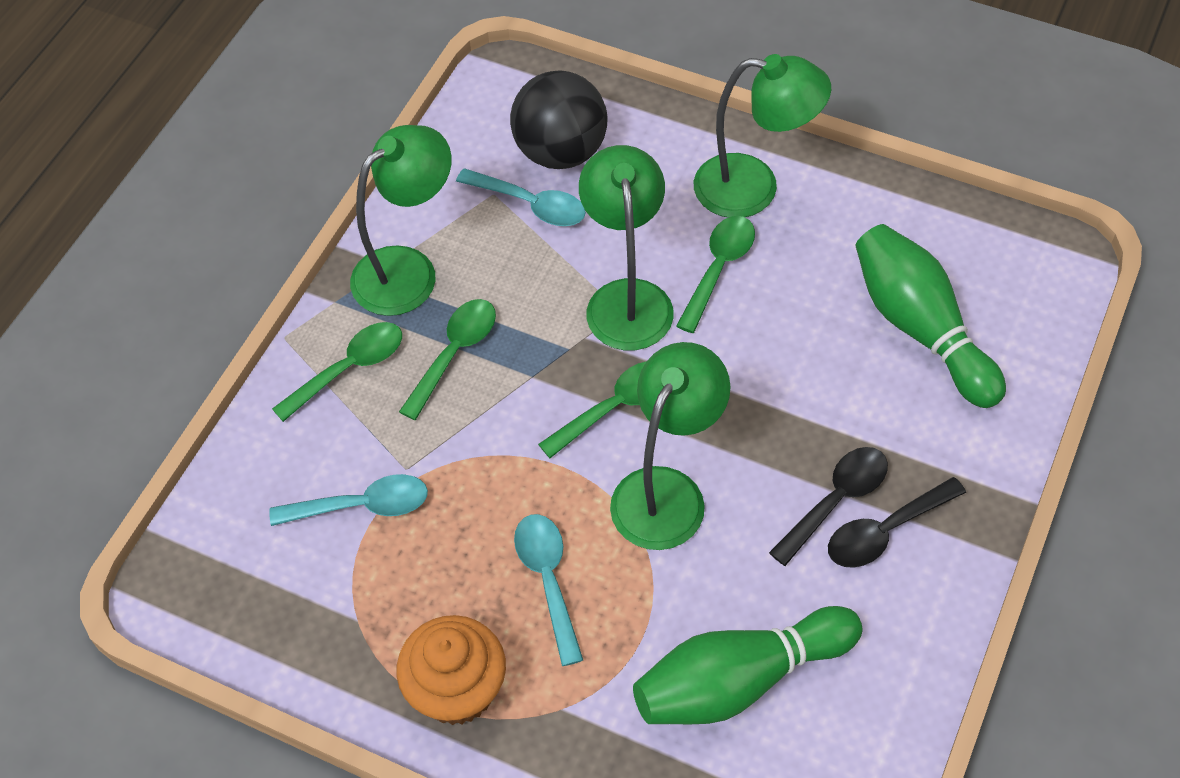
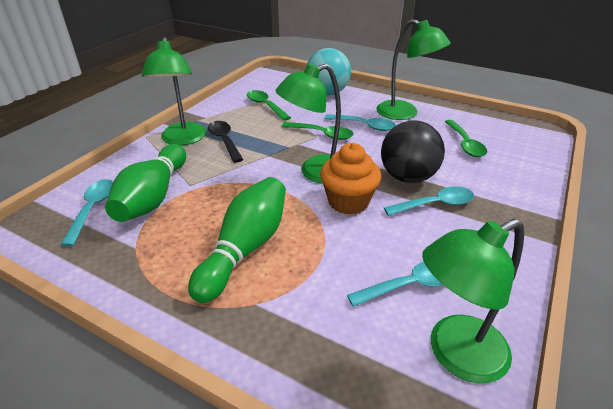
black spoon: 2 -> 1
green spoon: 4 -> 3
turquoise ball: 0 -> 1
turquoise spoon: 3 -> 4

